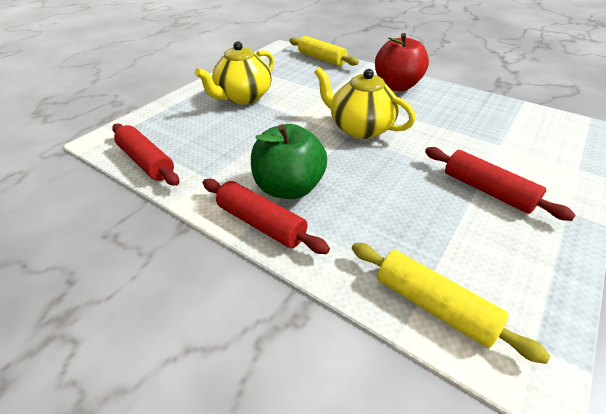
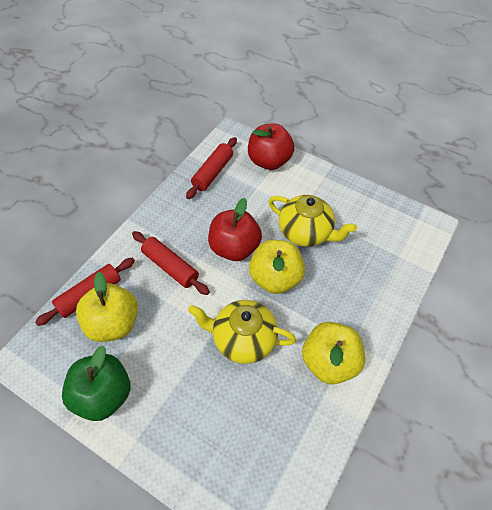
red apple: 1 -> 2
yellow apple: 0 -> 3
yellow rolling pin: 2 -> 0

